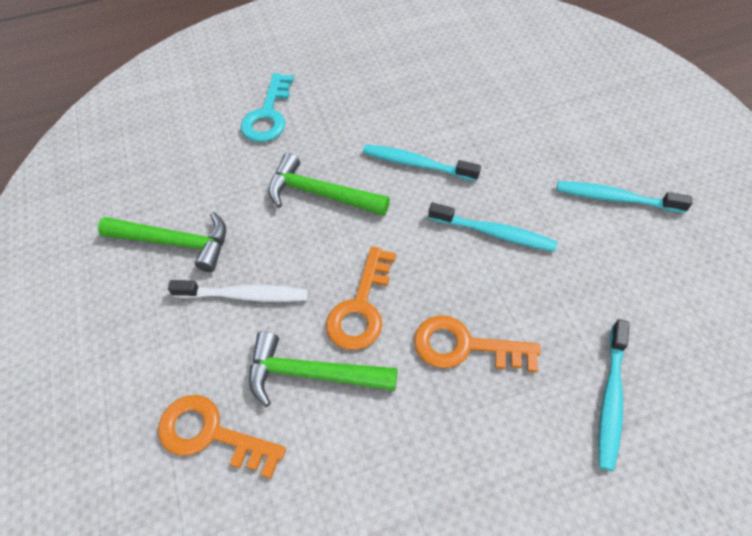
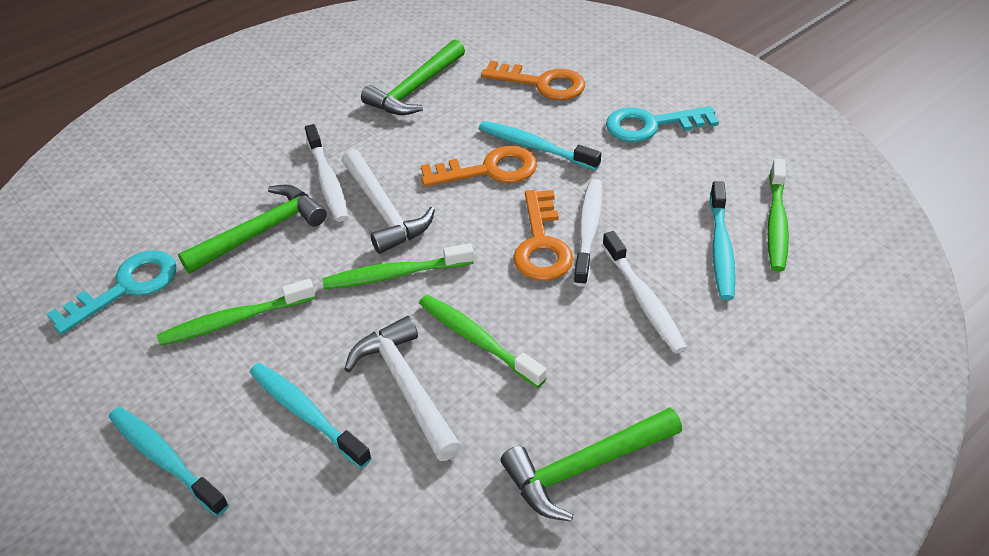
green toothbrush: 0 -> 4
turquoise key: 1 -> 2
white hammer: 0 -> 2
white toothbrush: 1 -> 3

